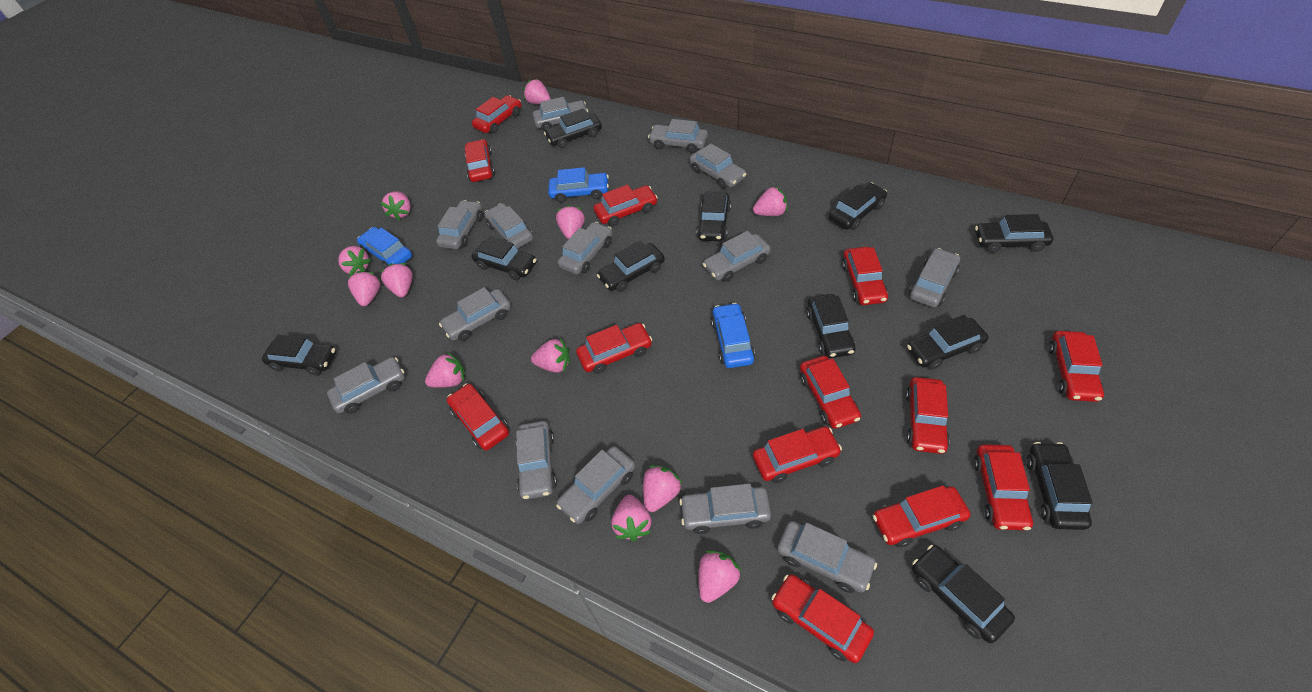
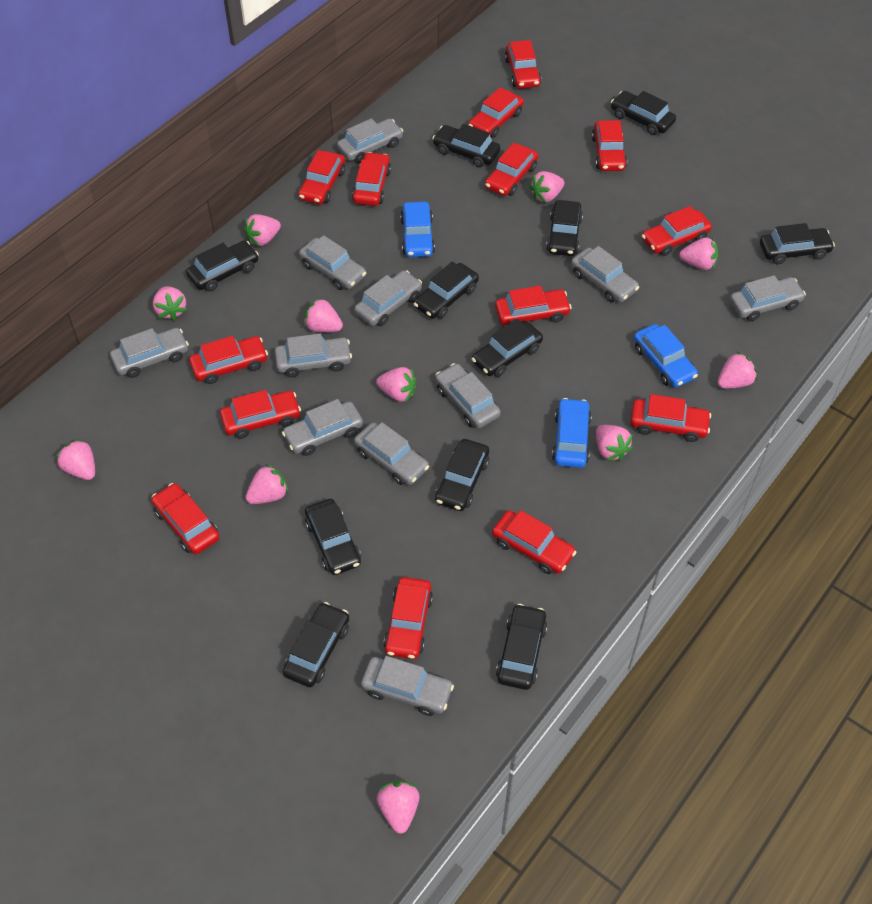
grey car: 14 -> 11
pink strawberry: 12 -> 11
red car: 13 -> 14

